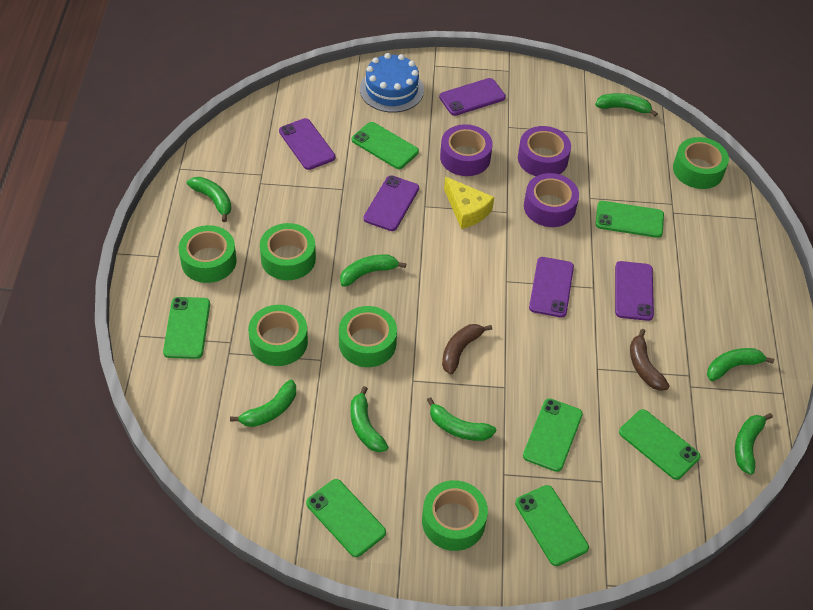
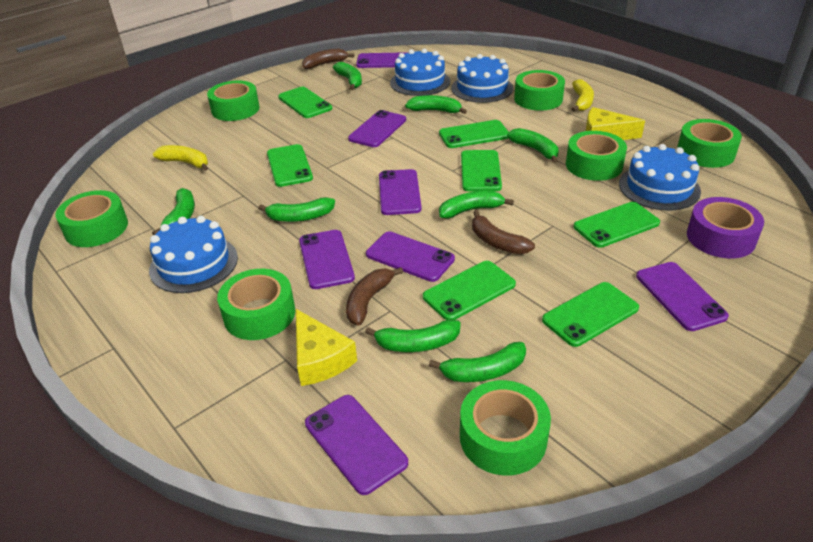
blue cake: 1 -> 4
brown banana: 2 -> 3
green tape: 6 -> 7
purple phone: 5 -> 7
purple tape: 3 -> 1
yellow banana: 0 -> 2
yellow cheese: 1 -> 2

